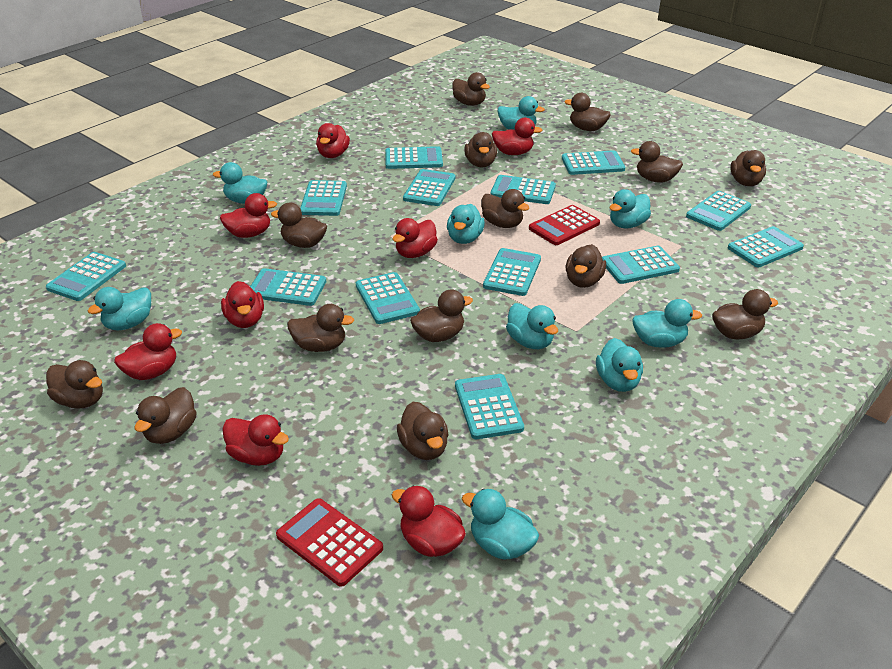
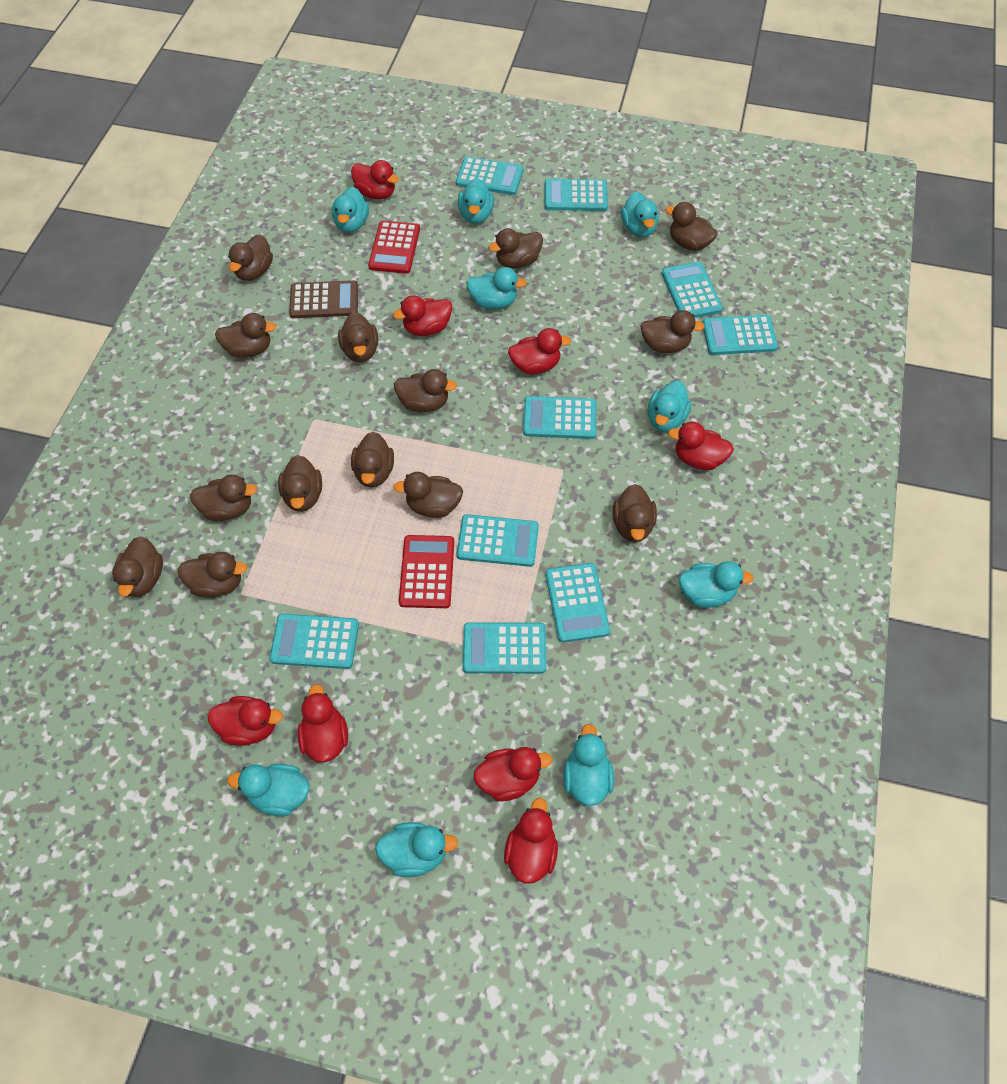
brown calculator: 0 -> 1
turquoise calculator: 13 -> 9

